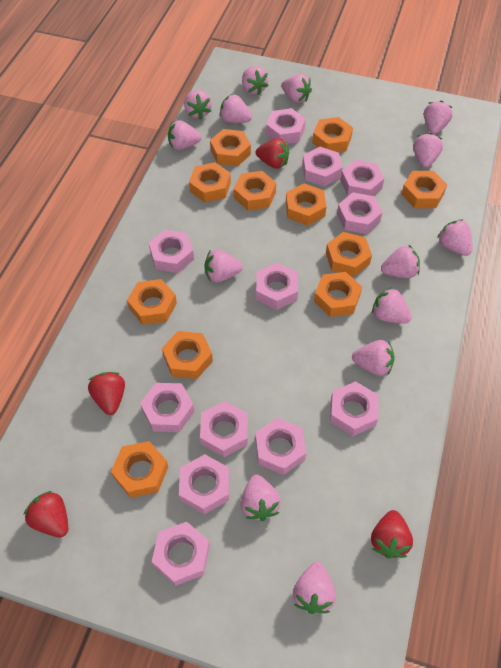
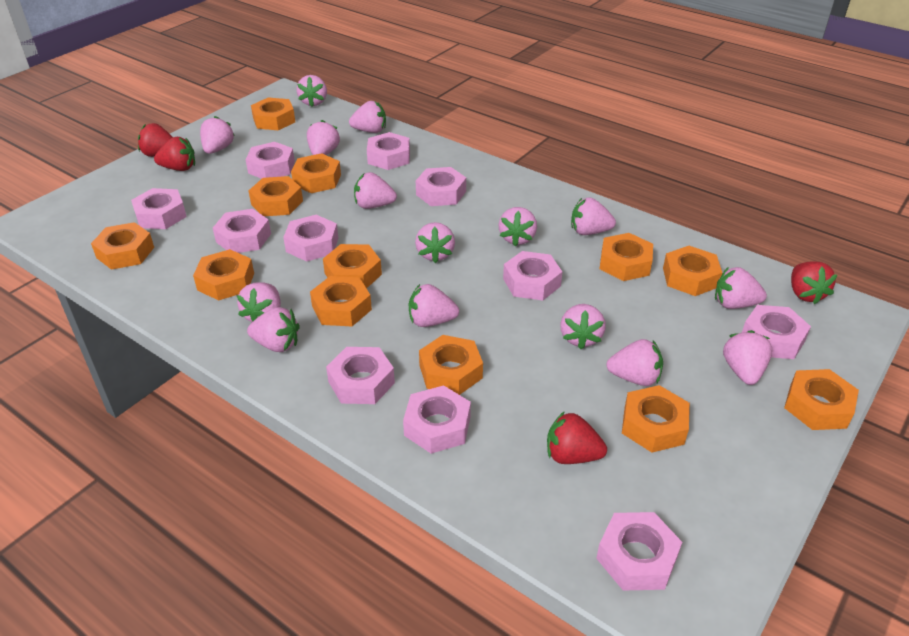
orange nut: 11 -> 12
pink nut: 12 -> 11
pink strawberry: 14 -> 15

